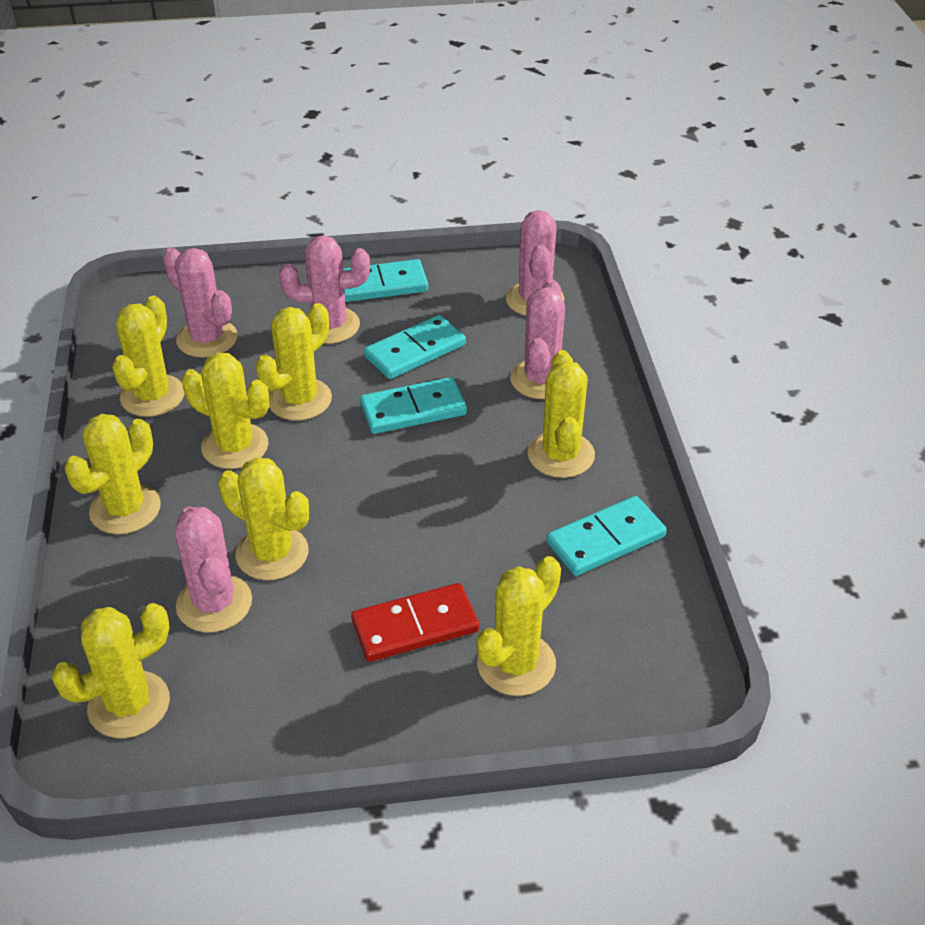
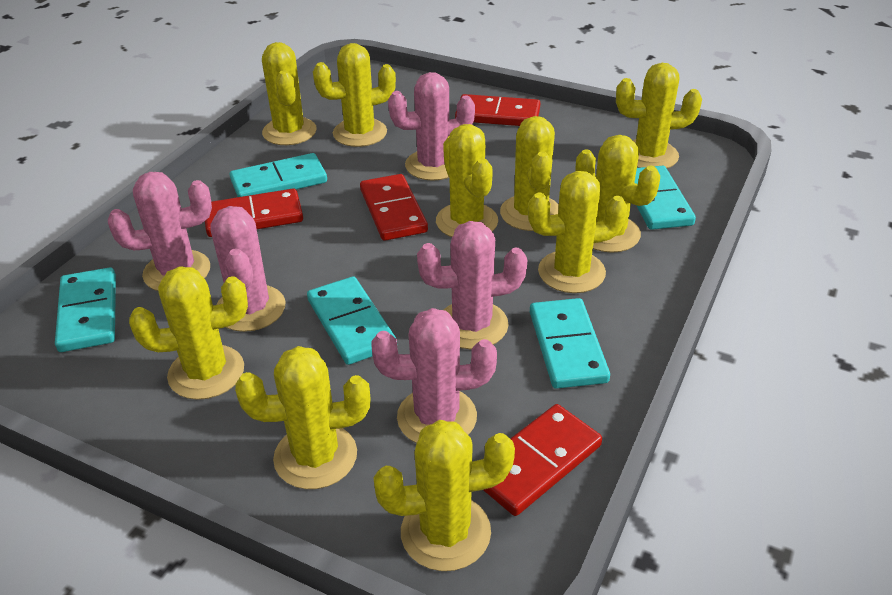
red domino: 1 -> 4
turquoise domino: 4 -> 5
yellow cactus: 8 -> 10

